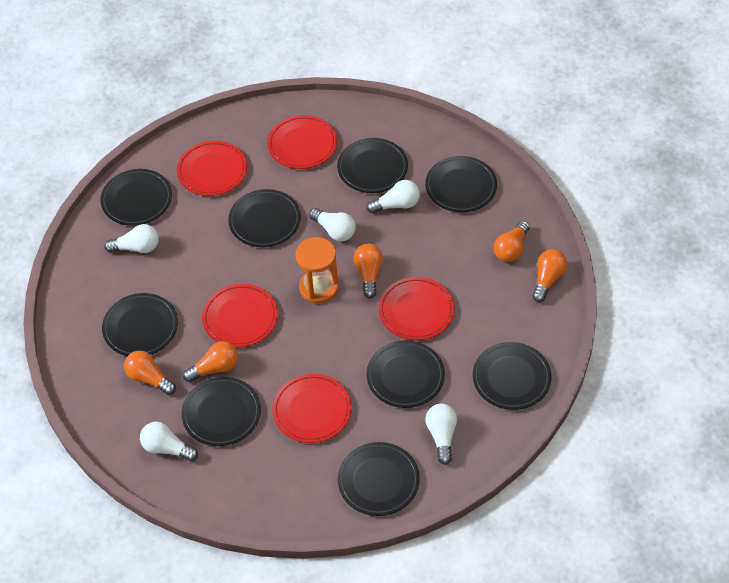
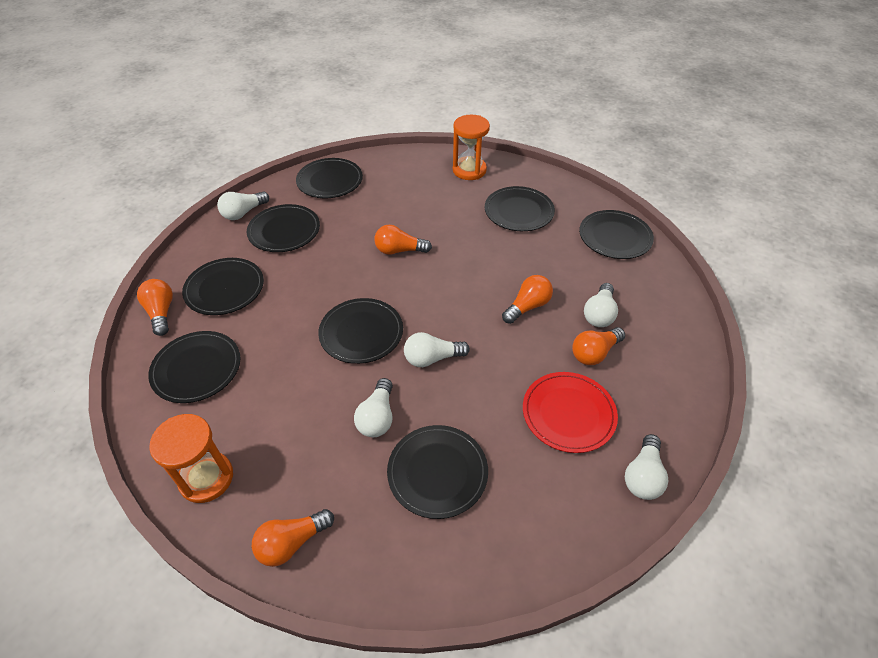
black plate: 9 -> 8
orange hourglass: 1 -> 2
red plate: 5 -> 1

